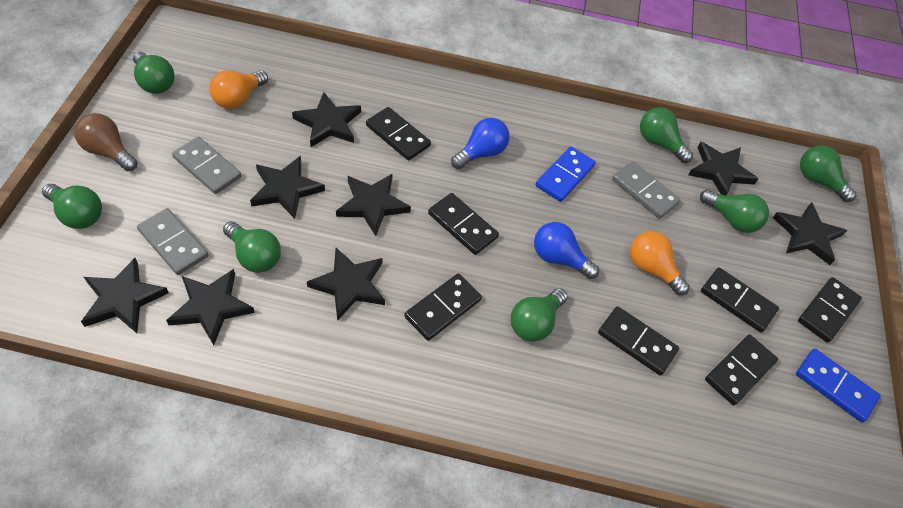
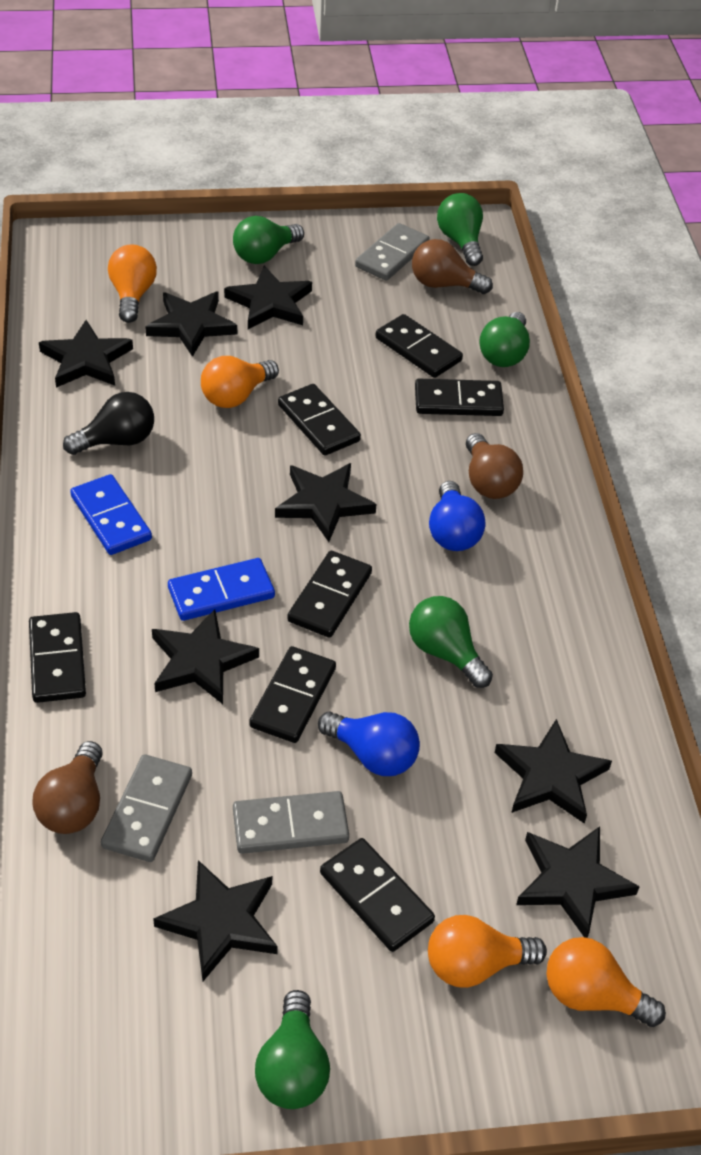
black light bulb: 0 -> 1
brown light bulb: 1 -> 3
green light bulb: 7 -> 5
orange light bulb: 2 -> 4

